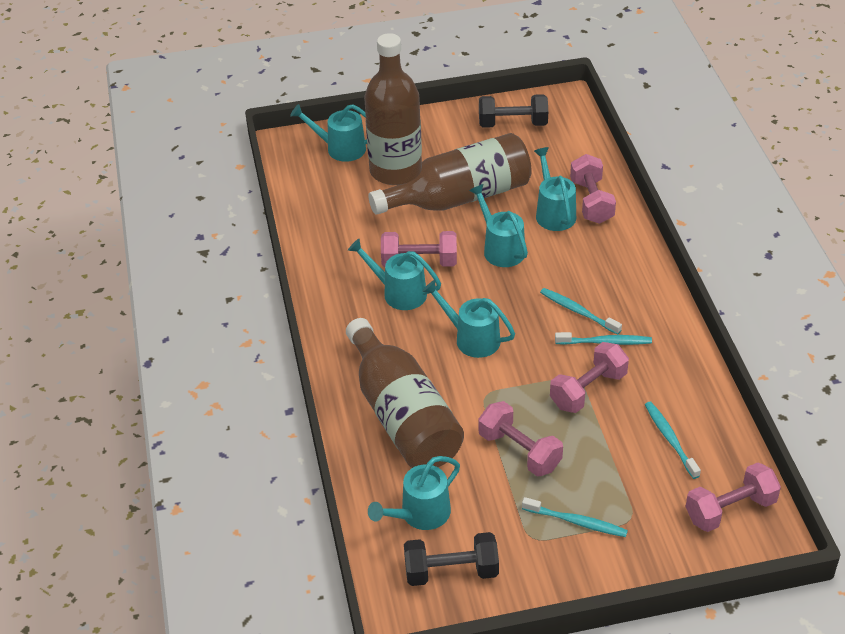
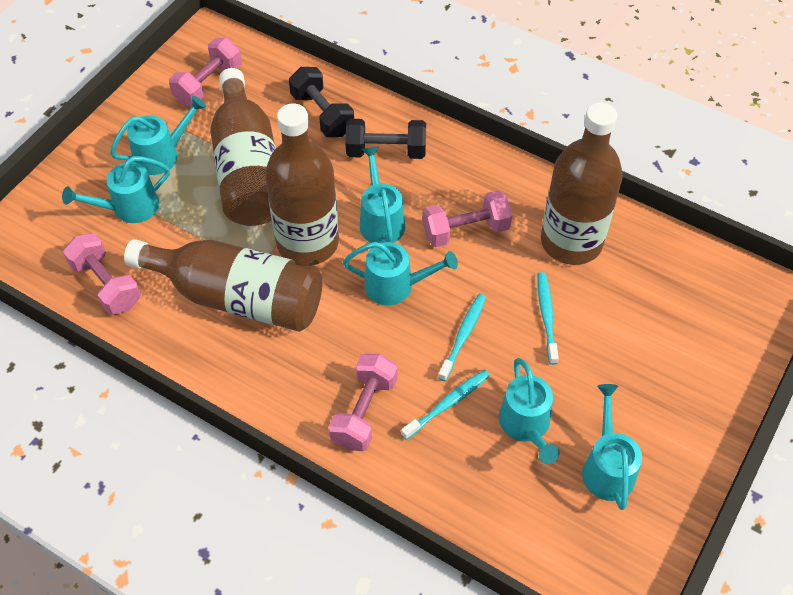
brown bottle: 3 -> 4
pink dumbbell: 5 -> 4
turquoise toothbrush: 4 -> 3

